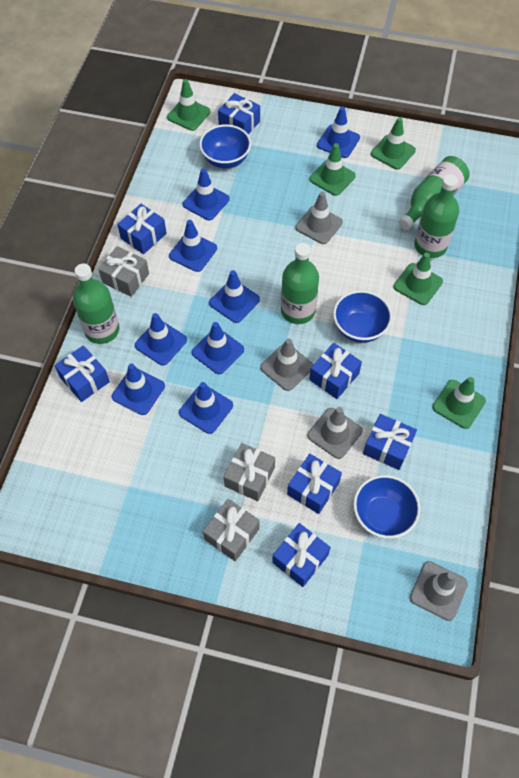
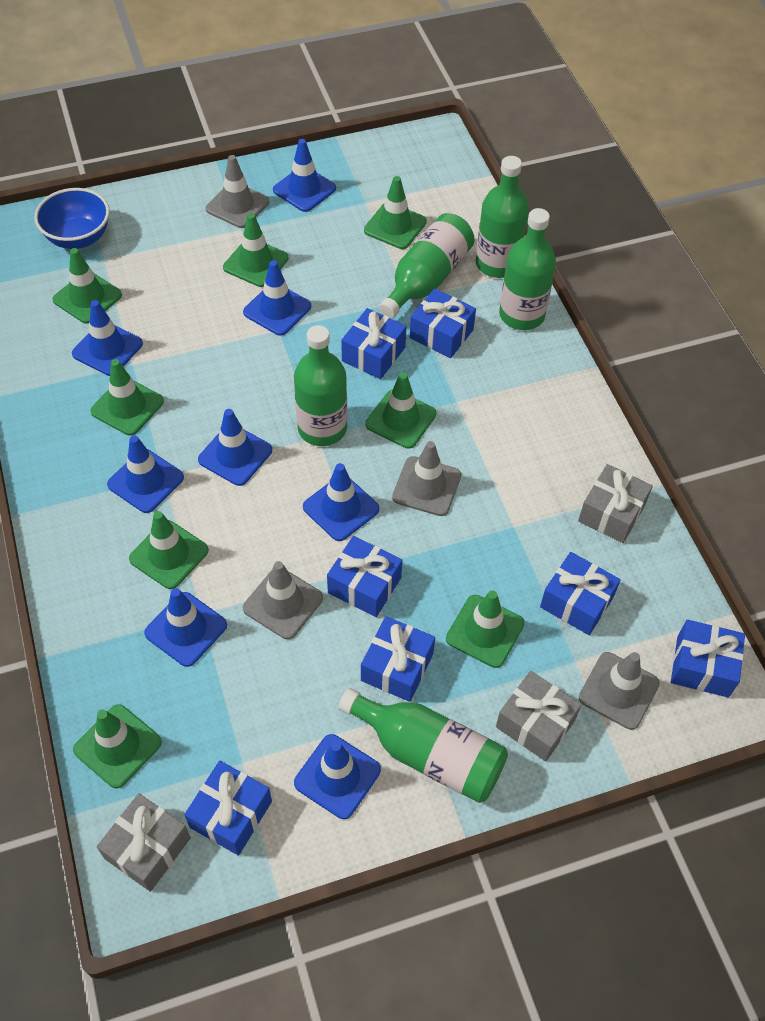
blue bowl: 3 -> 1
green bottle: 4 -> 5
green traffic cone: 5 -> 8

